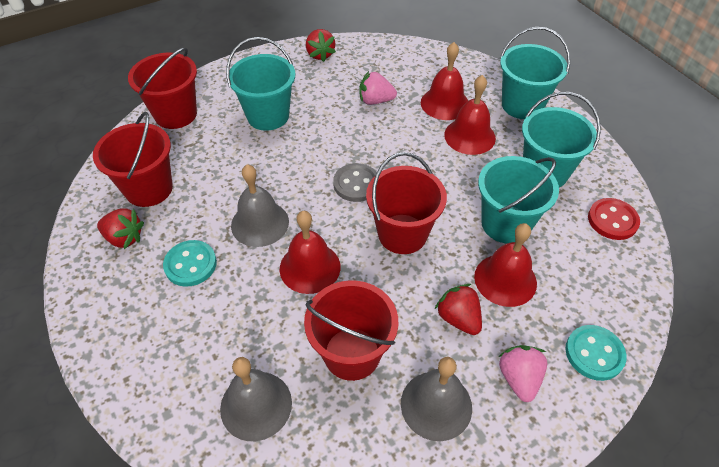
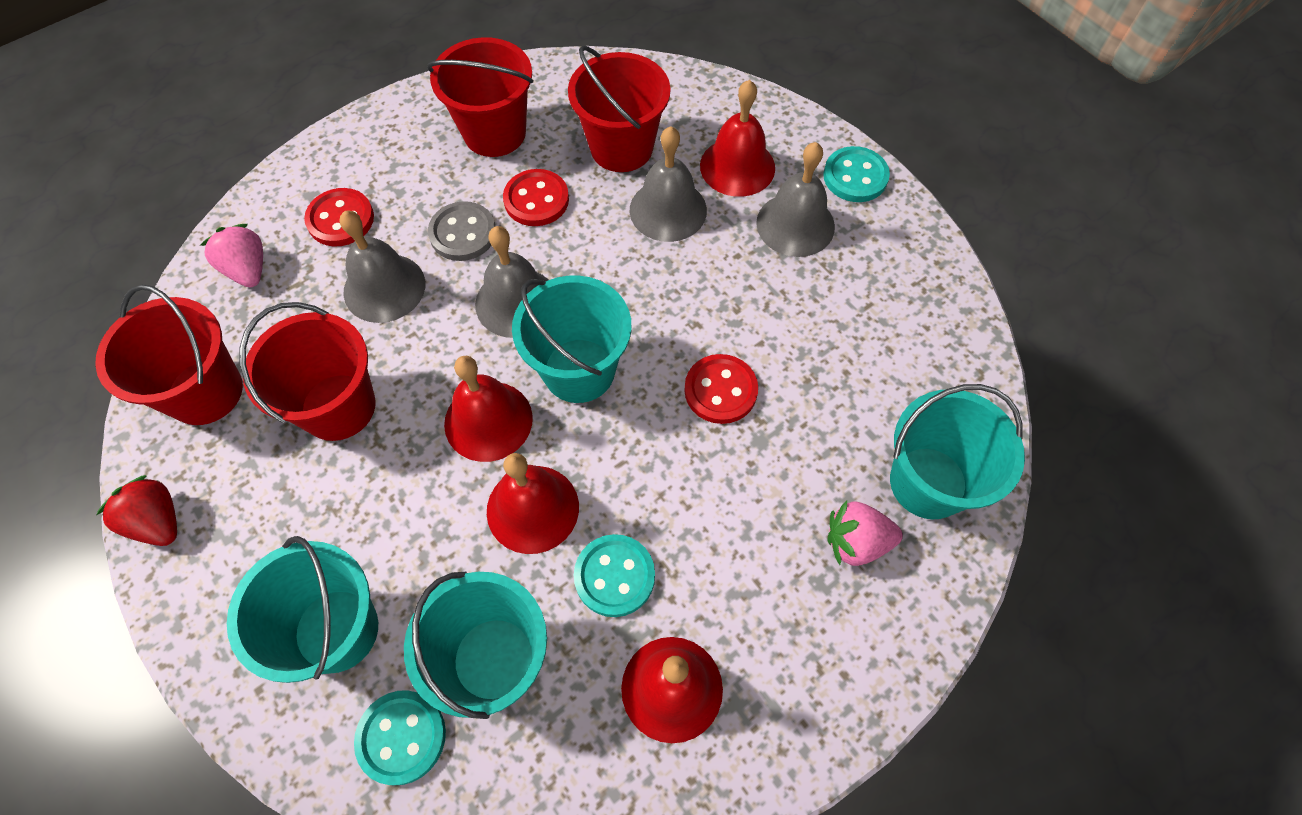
grey bell: 3 -> 4
red button: 1 -> 3
red strawberry: 3 -> 1
turquoise button: 2 -> 3

